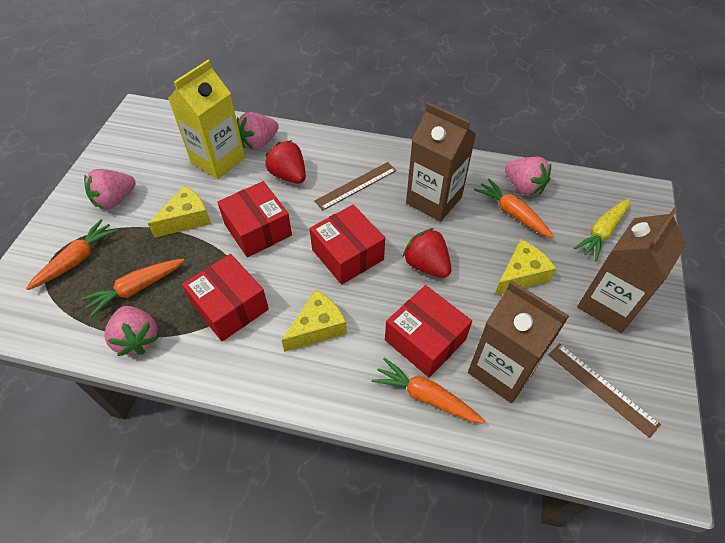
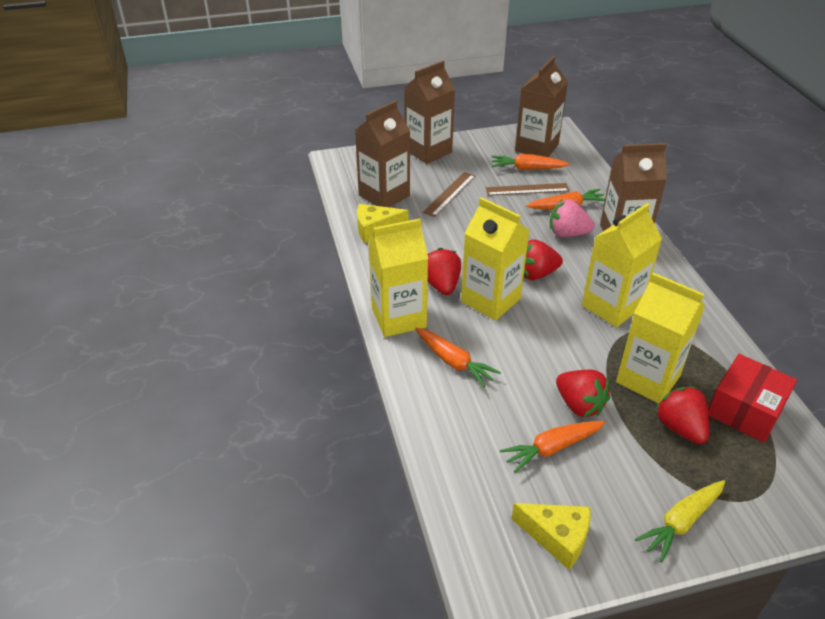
brown carton: 3 -> 4
pink strawberry: 4 -> 1
red box: 4 -> 1
red strawberry: 2 -> 4
yellow carton: 1 -> 4
yellow cheese: 3 -> 2

